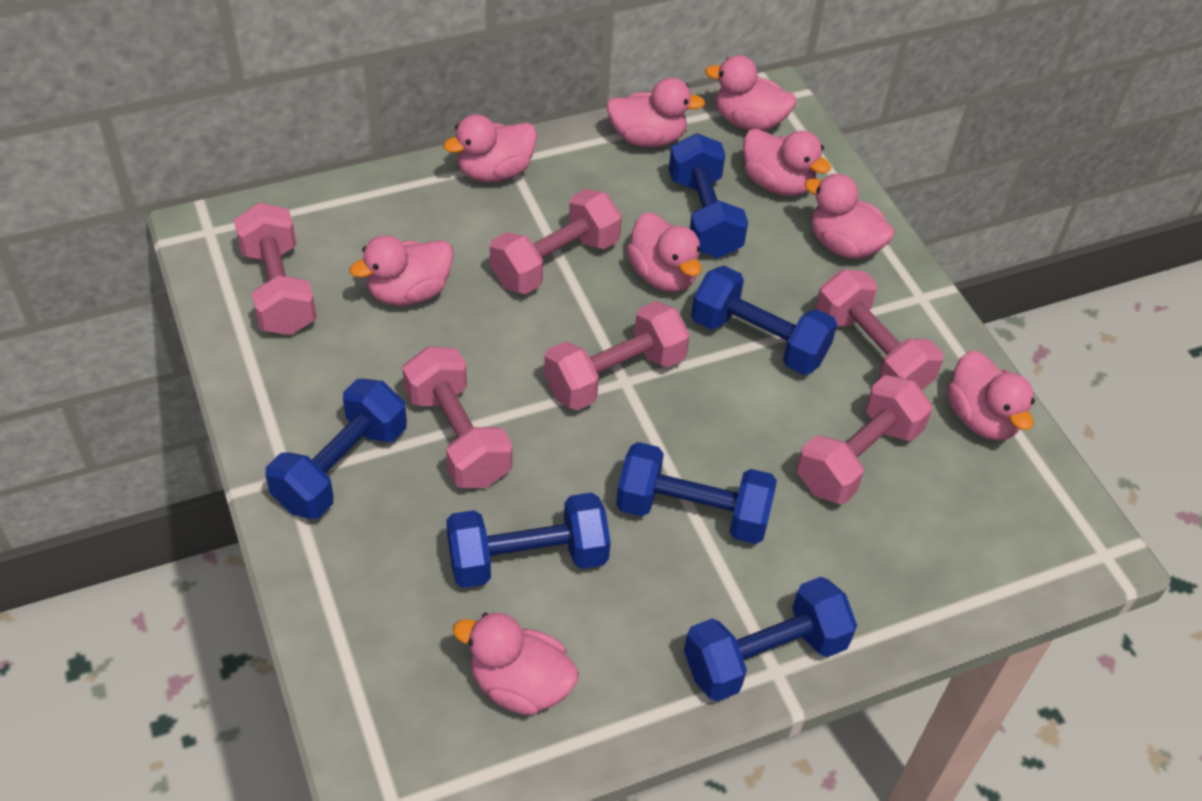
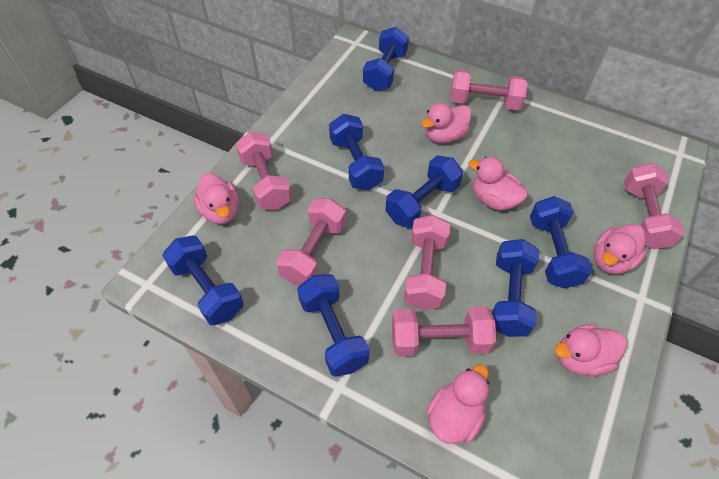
blue dumbbell: 6 -> 7
pink duck: 9 -> 6

